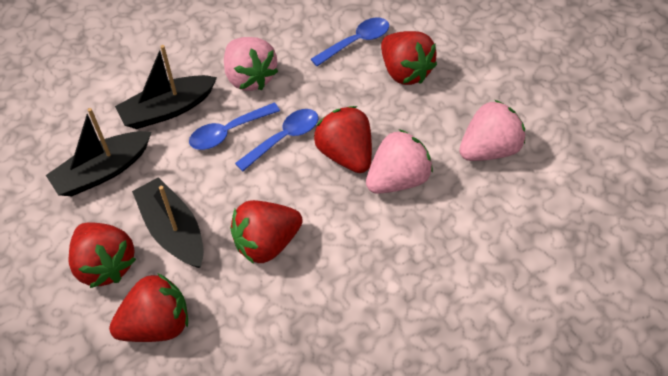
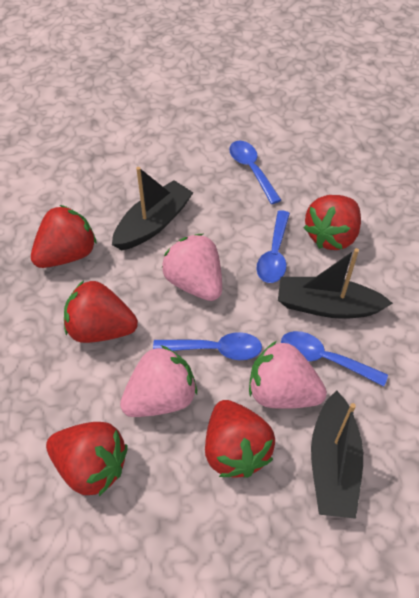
blue spoon: 3 -> 4

